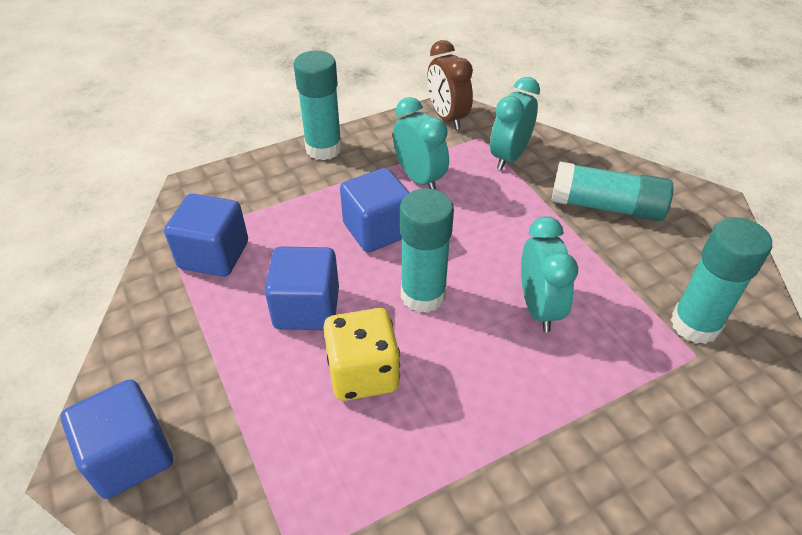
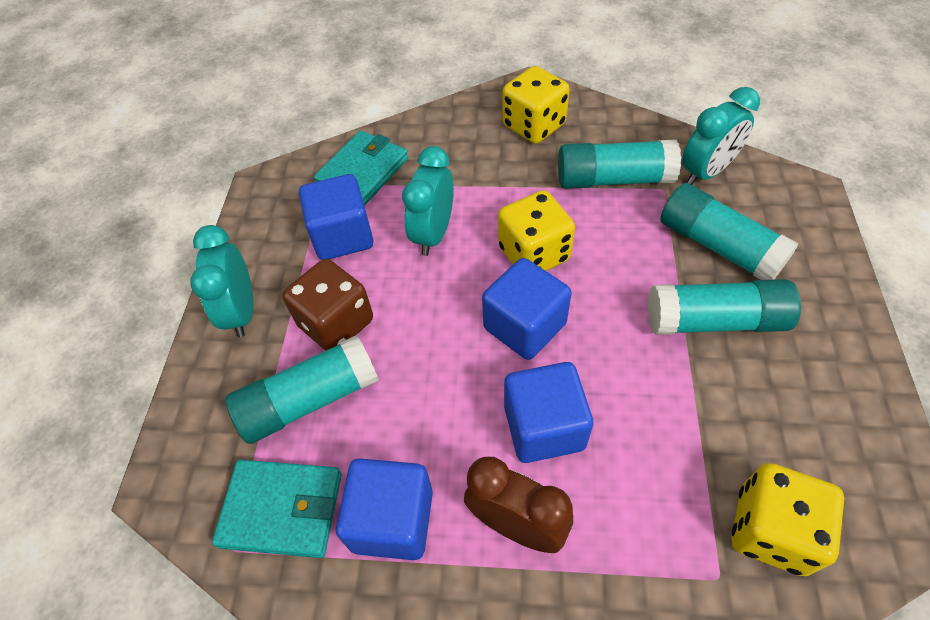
brown dice: 0 -> 1
turquoise wallet: 0 -> 2
yellow dice: 1 -> 3

